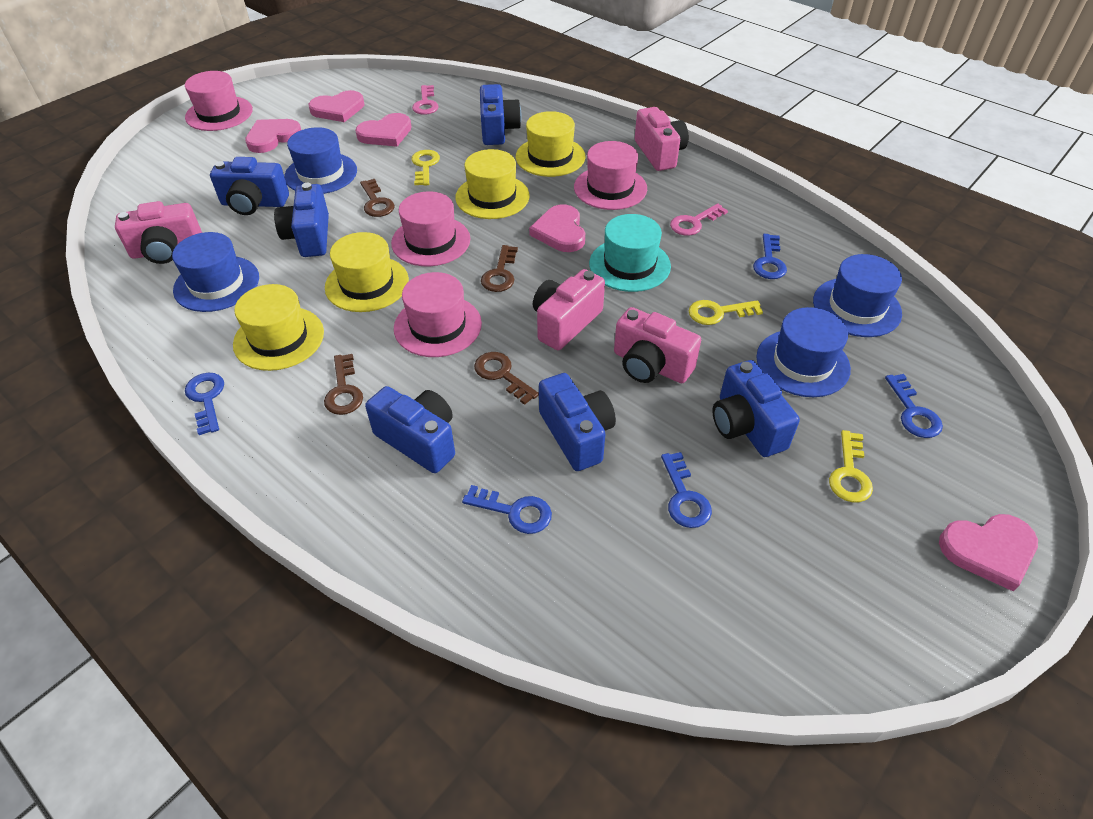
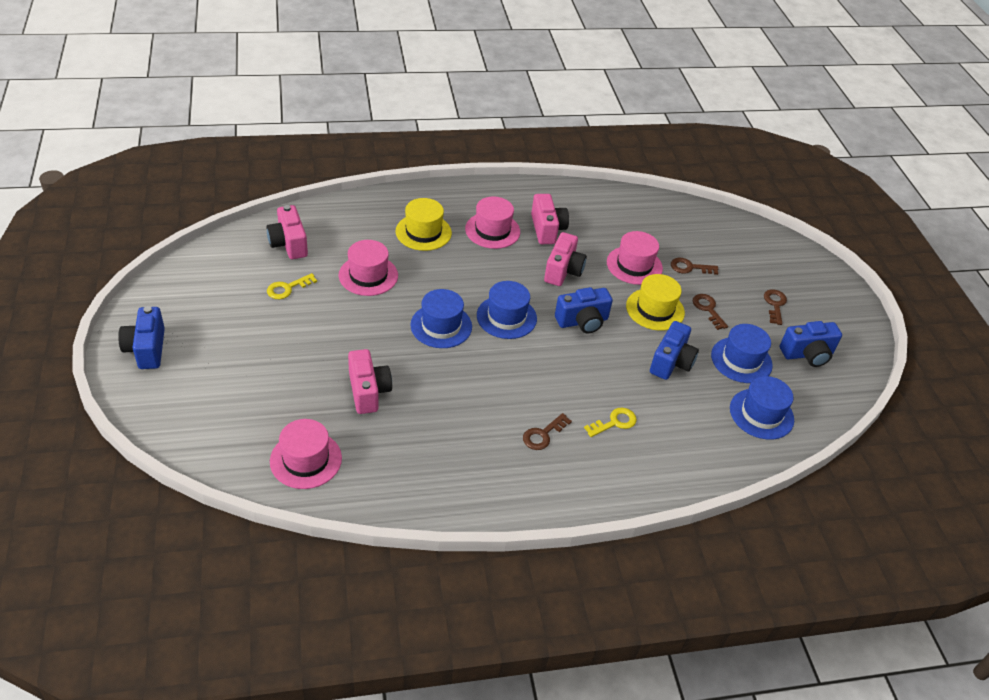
blue camera: 6 -> 4
blue key: 5 -> 0
pink heart: 5 -> 0
pink key: 2 -> 0
turquoise hat: 1 -> 0
yellow hat: 4 -> 2
yellow key: 3 -> 2

